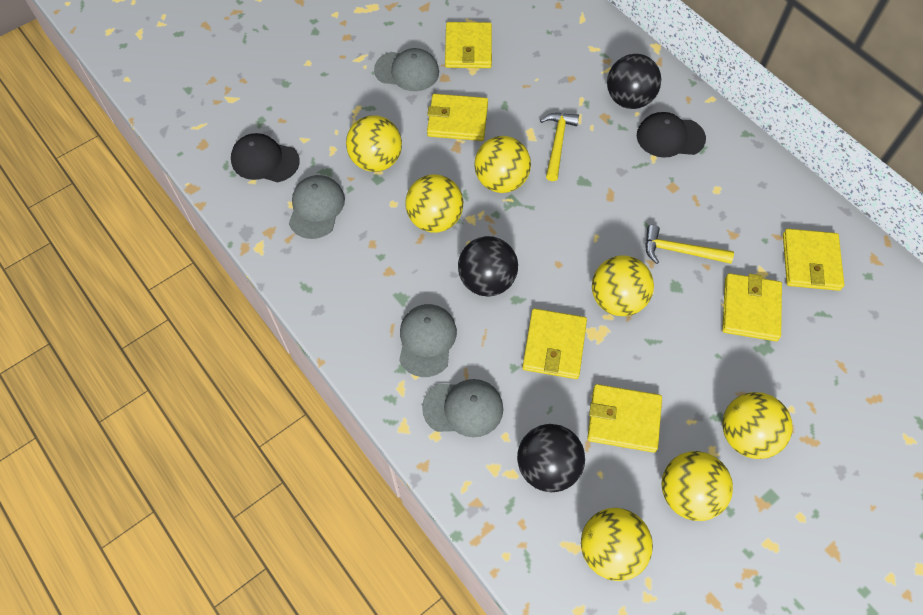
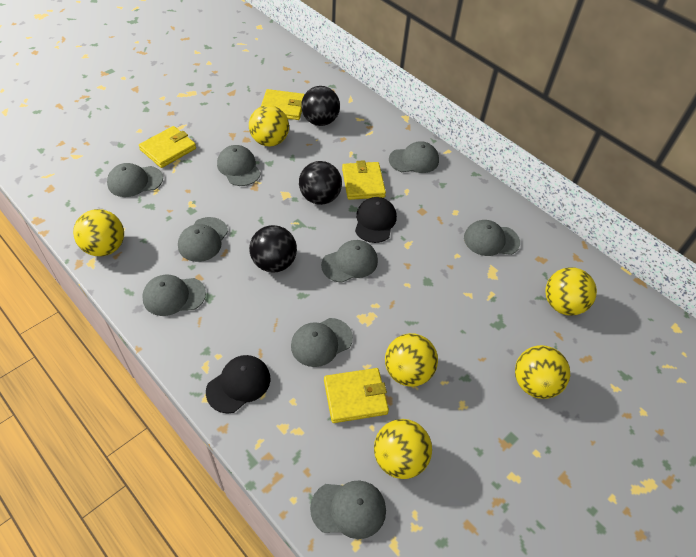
grey cap: 4 -> 9
yellow ball: 7 -> 6
yellow hammer: 2 -> 0
yellow wallet: 6 -> 4

